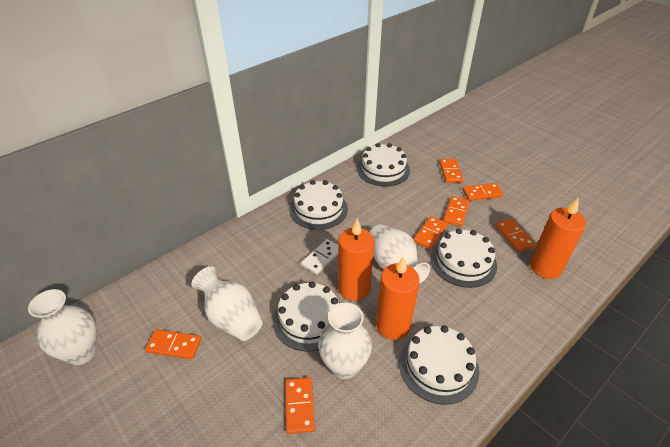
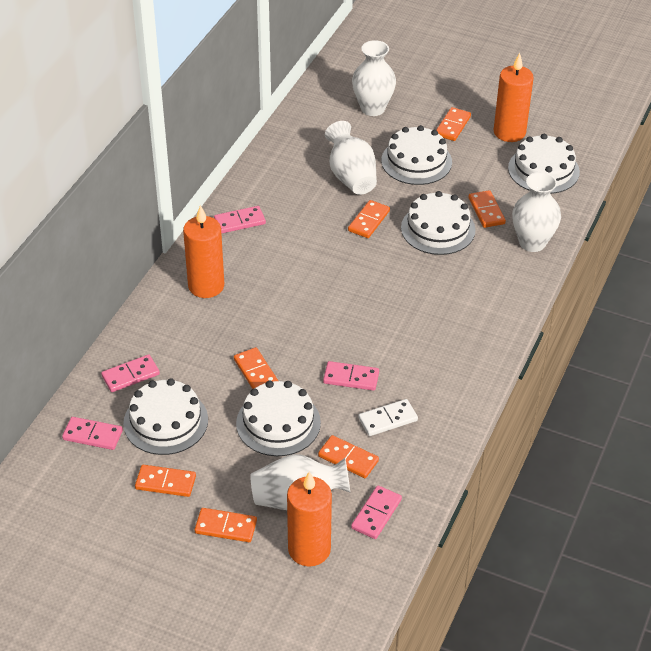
pink domino: 0 -> 5

